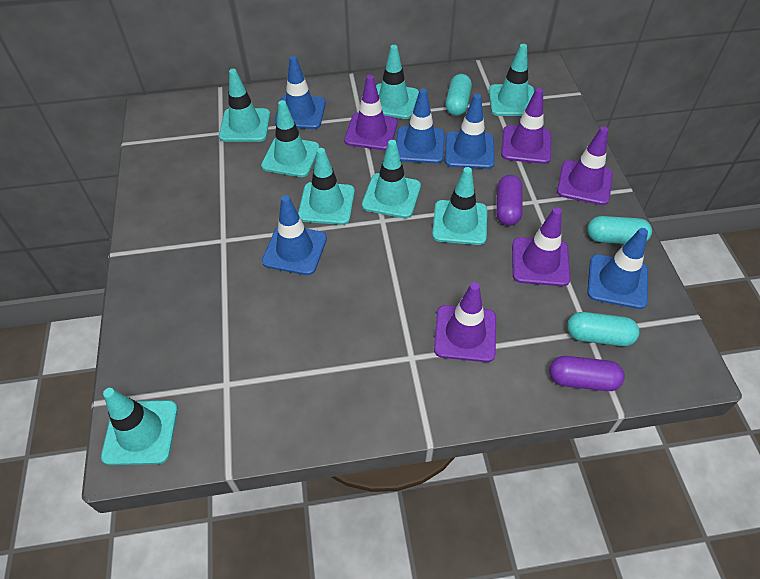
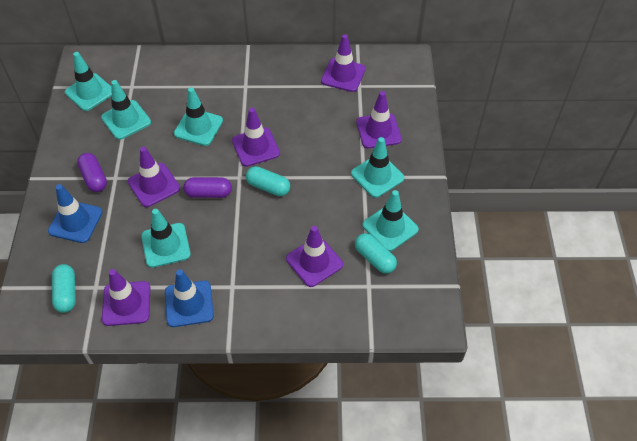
blue traffic cone: 5 -> 2
purple traffic cone: 5 -> 6
turquoise traffic cone: 8 -> 6

